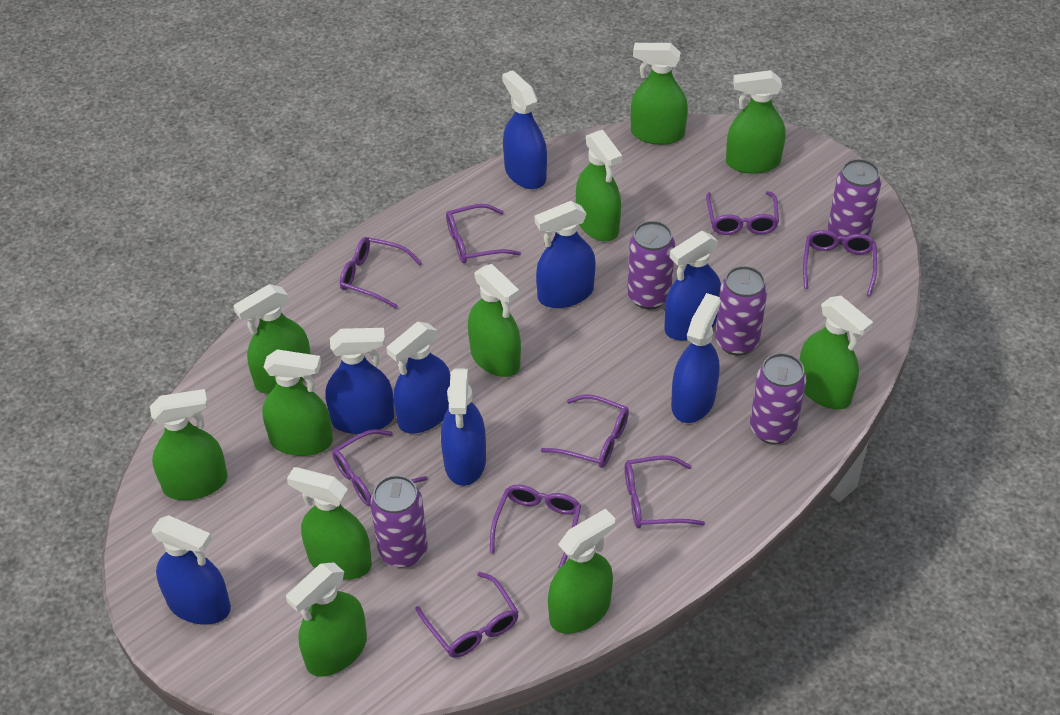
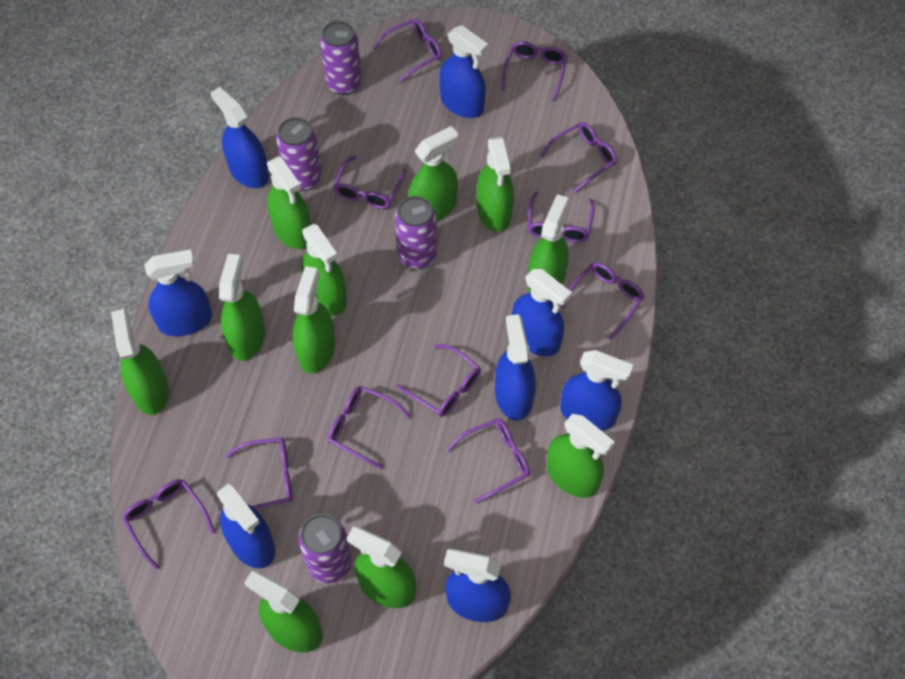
purple can: 5 -> 4
purple glasses: 9 -> 11

